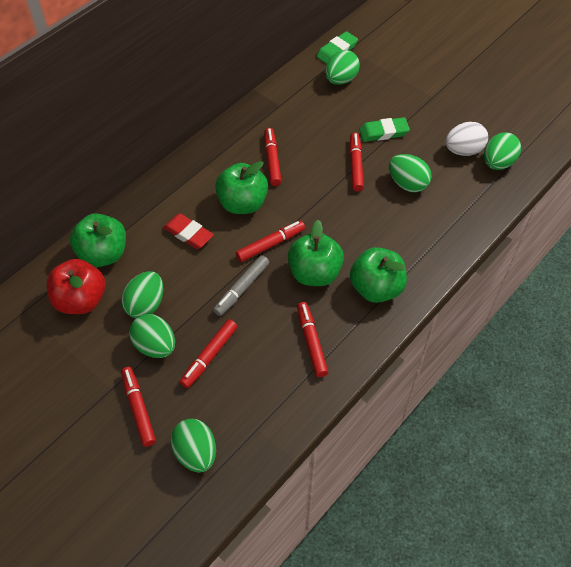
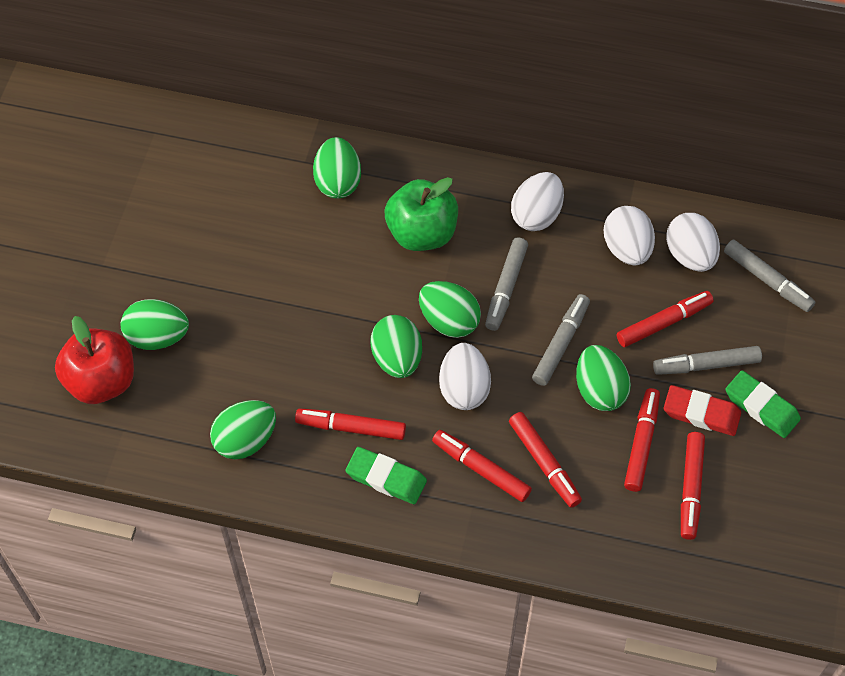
green apple: 4 -> 1
grey marker: 1 -> 4
white egg: 1 -> 4

